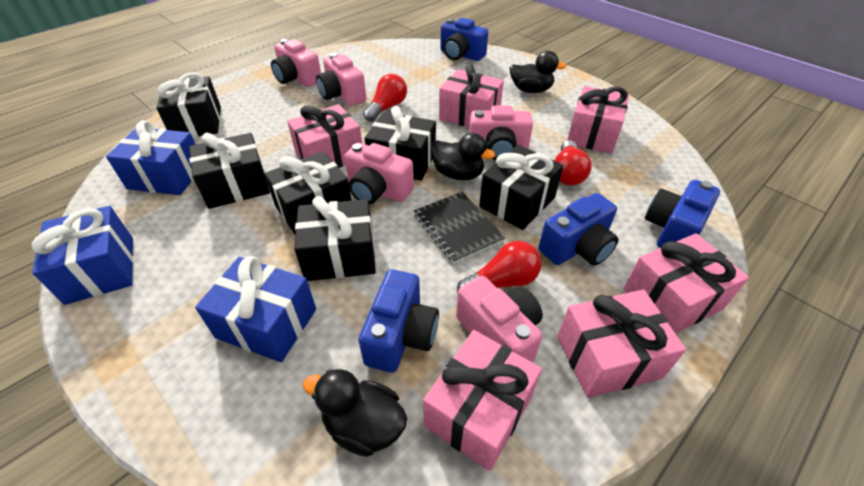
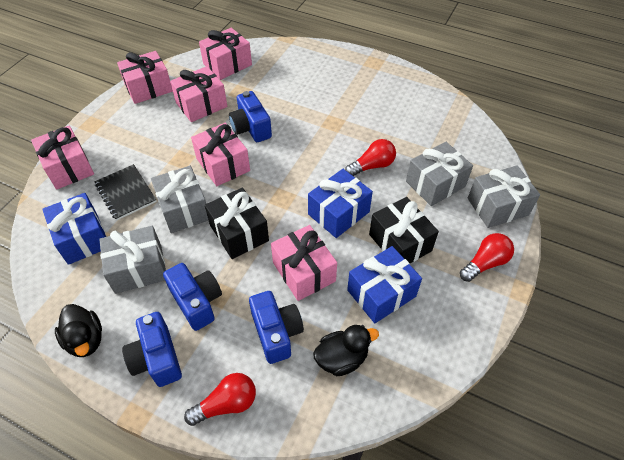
black duck: 3 -> 2
black gift: 6 -> 2
grey gift: 0 -> 4
pink camera: 5 -> 0

